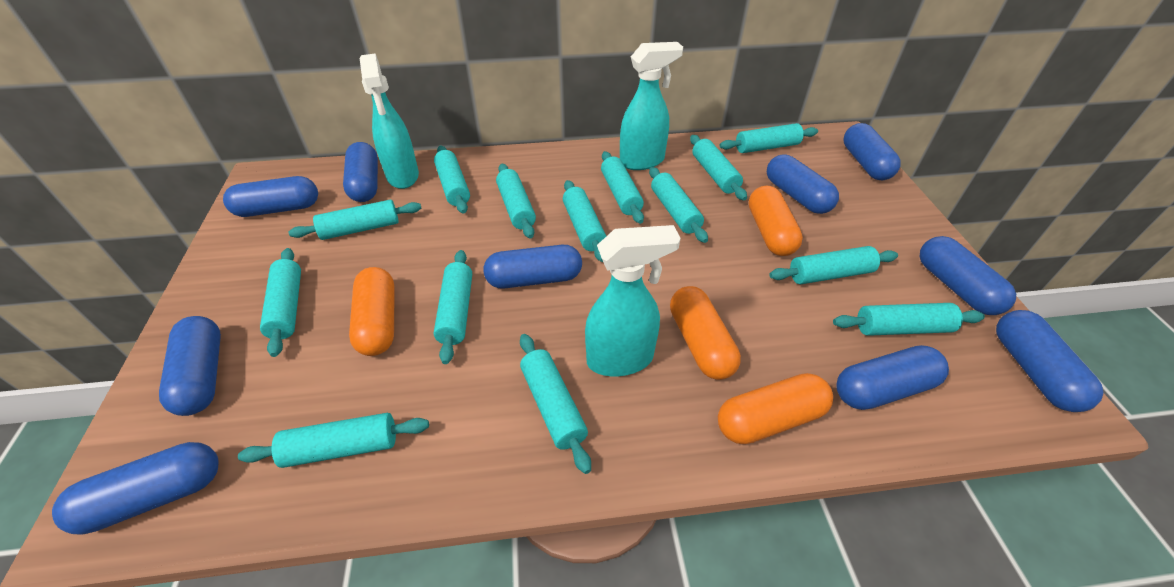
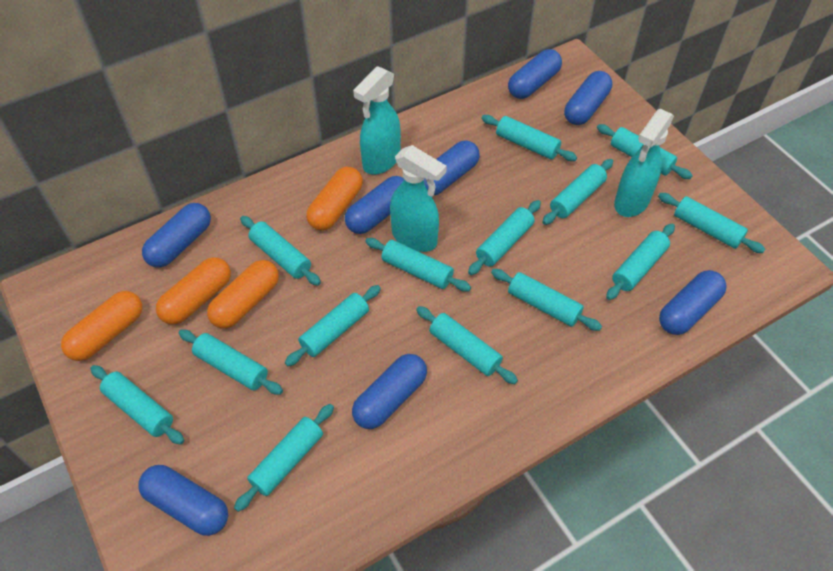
blue capsule: 10 -> 8

